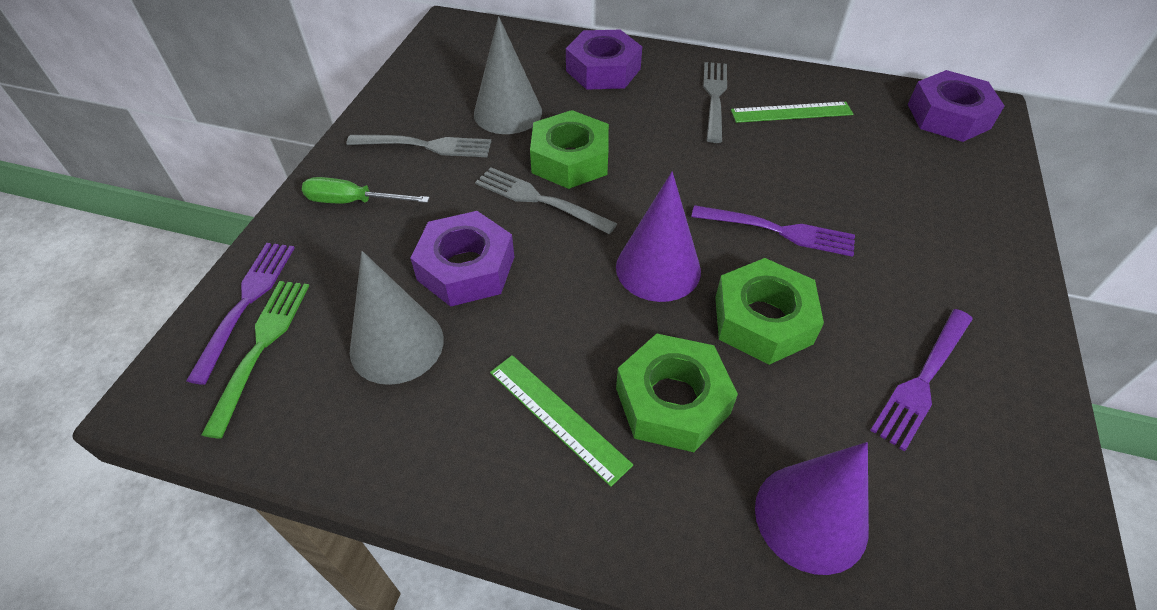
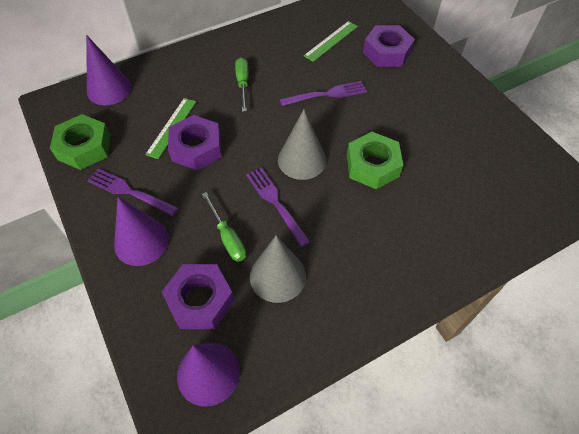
green fork: 1 -> 0
green nut: 3 -> 2
green screwdriver: 1 -> 2
grey fork: 3 -> 0
purple cone: 2 -> 3

